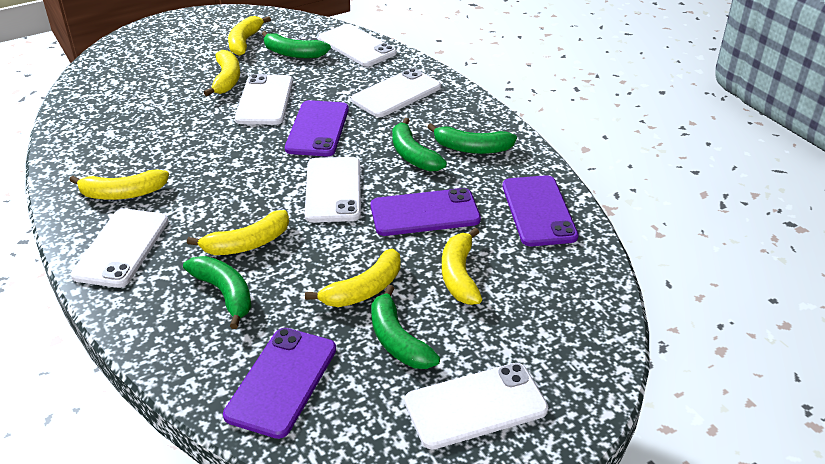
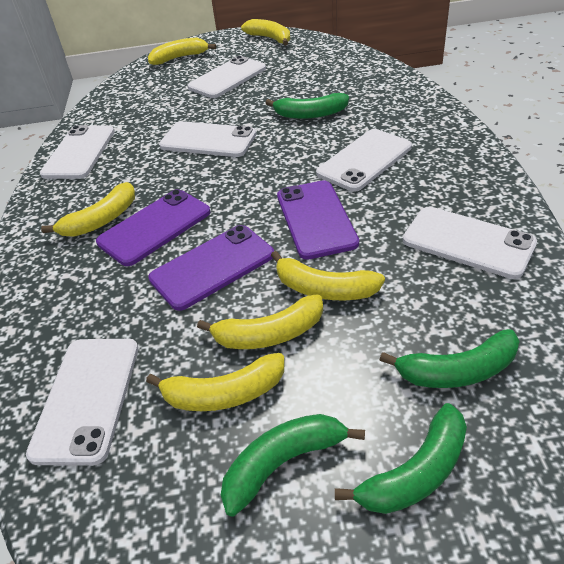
green banana: 5 -> 4
purple phone: 4 -> 3

